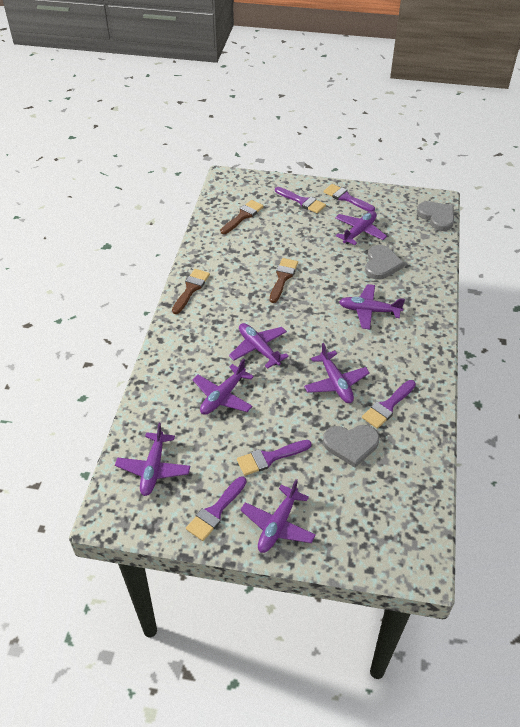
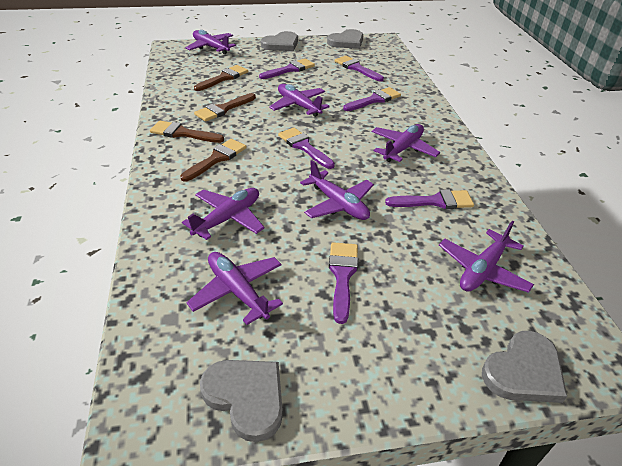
brown brush: 3 -> 4
grey heart: 3 -> 4
purple brush: 5 -> 6

